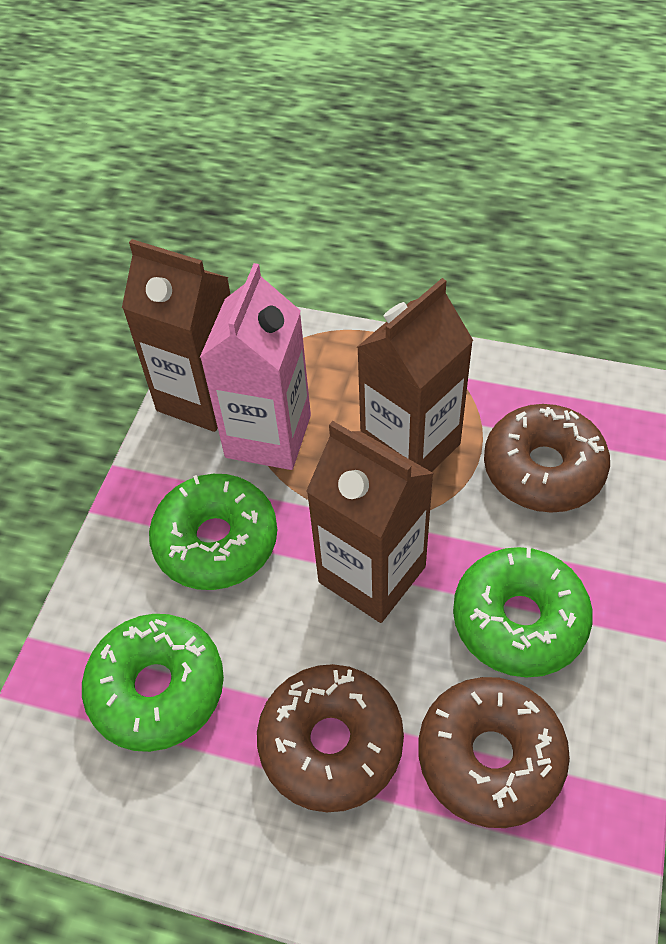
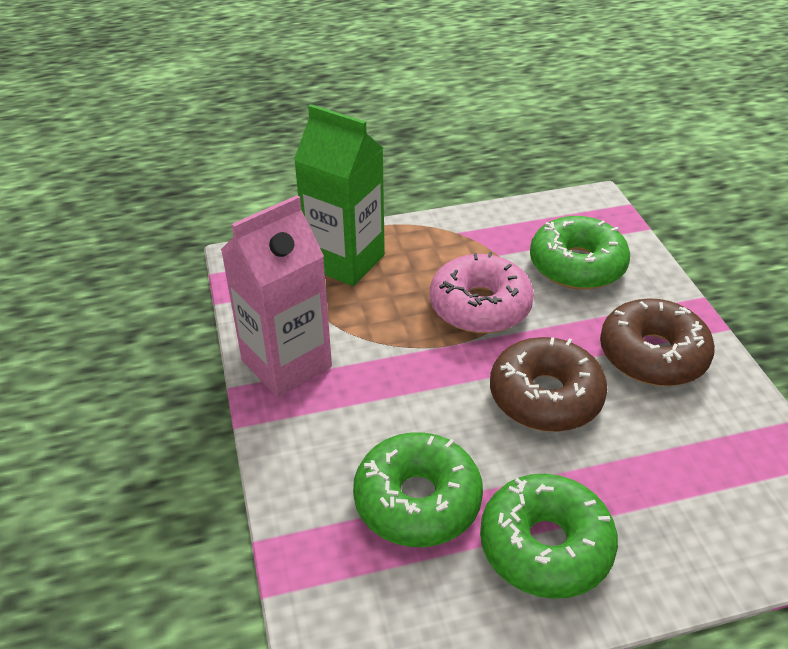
brown carton: 3 -> 0
brown donut: 3 -> 2
green carton: 0 -> 1
pink donut: 0 -> 1

